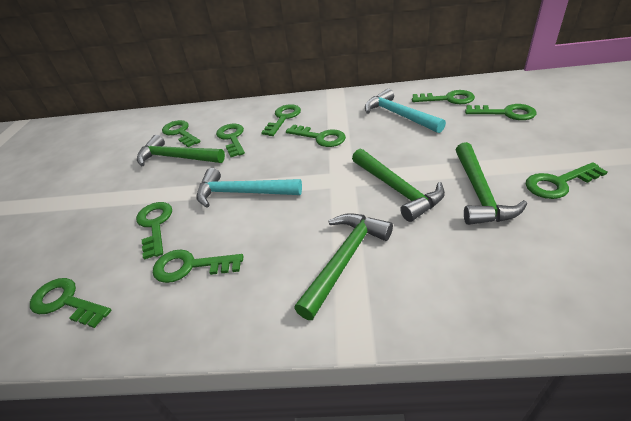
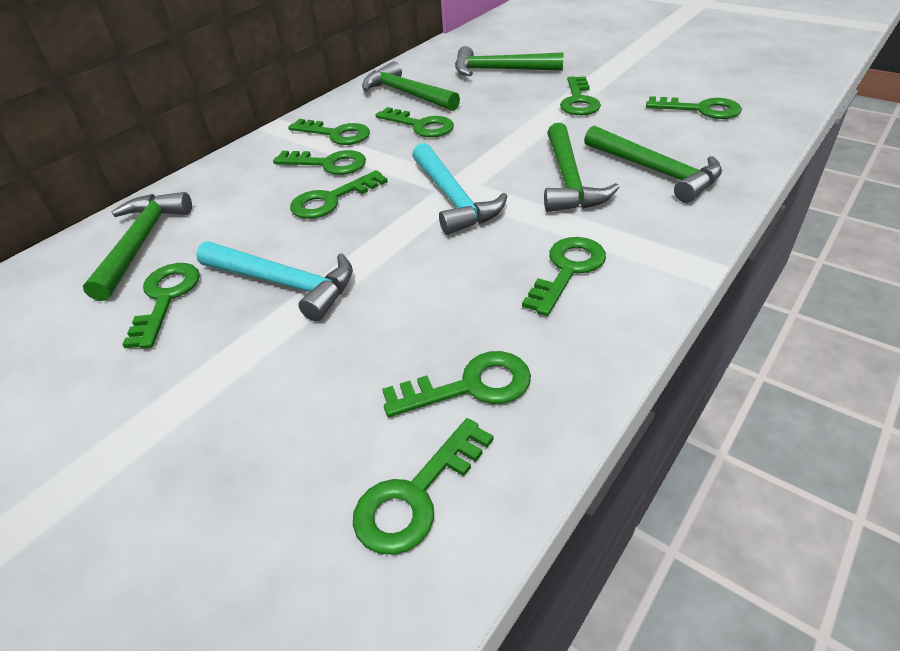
green hammer: 4 -> 5

